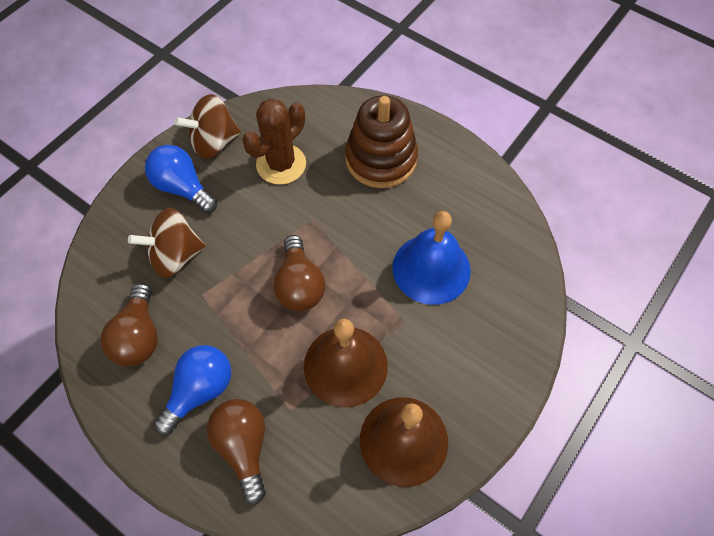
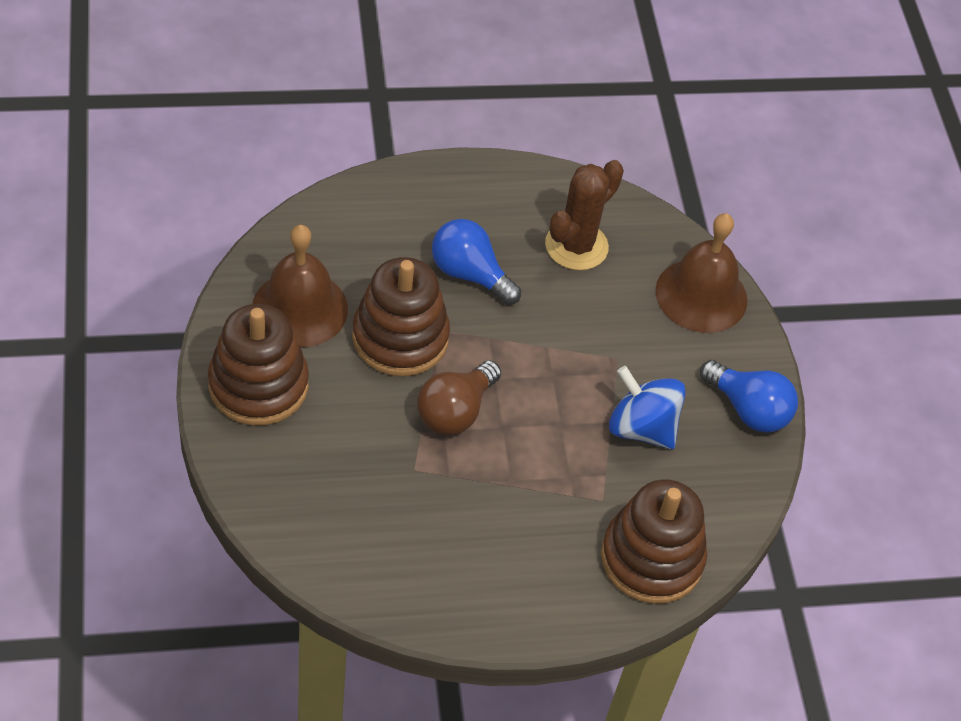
blue bell: 1 -> 0
blue spinning top: 0 -> 1
brown light bulb: 3 -> 1
brown spinning top: 2 -> 0
brown stacking toy: 1 -> 3

